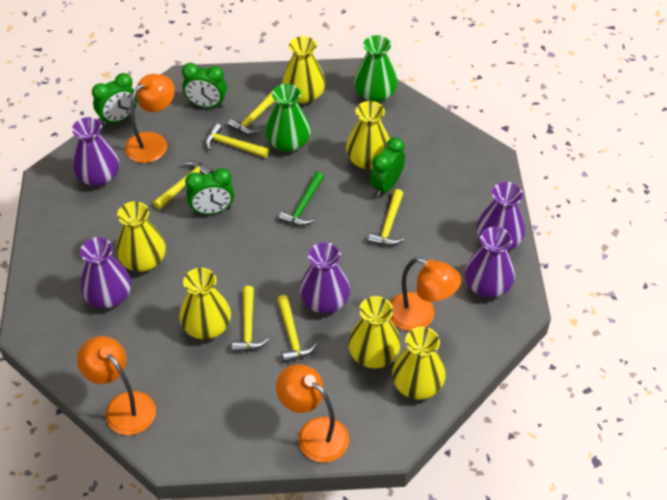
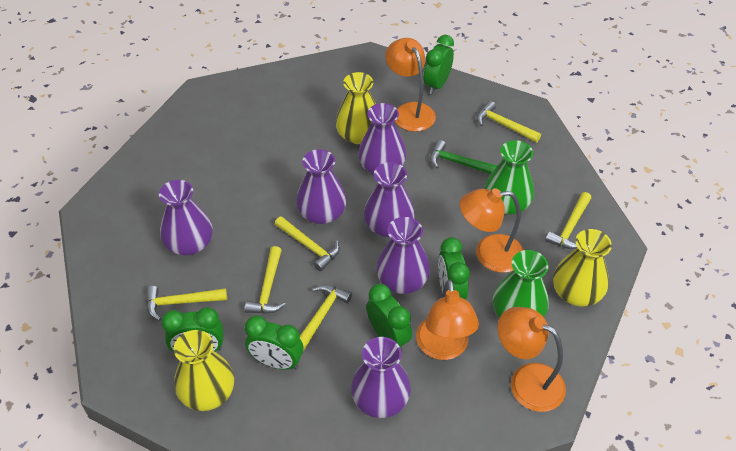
green clock: 4 -> 5
purple vase: 5 -> 6
yellow vase: 6 -> 3

